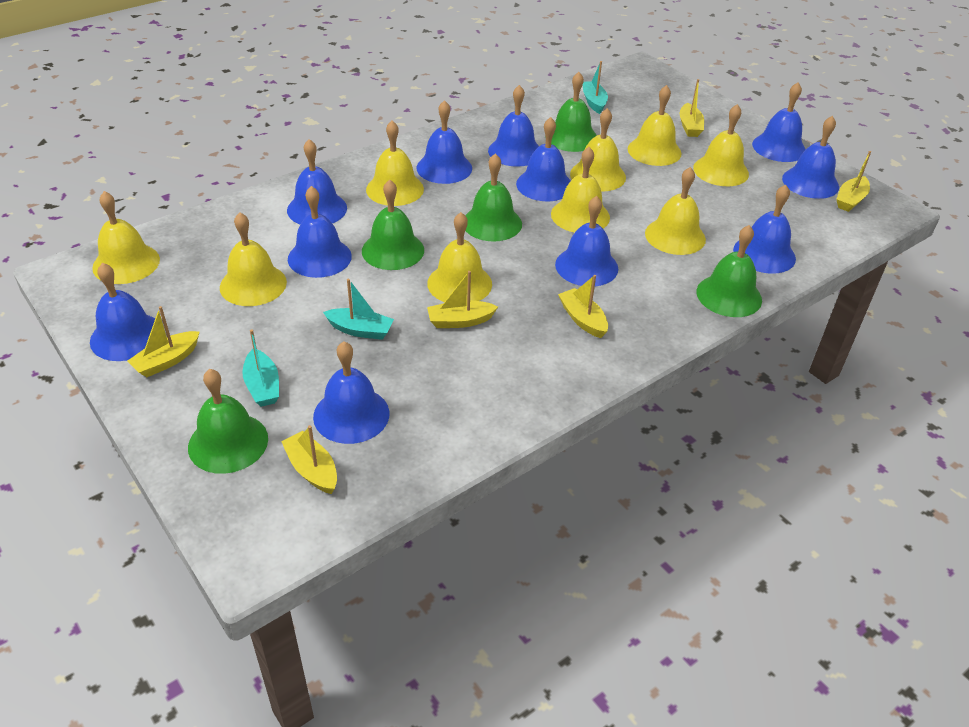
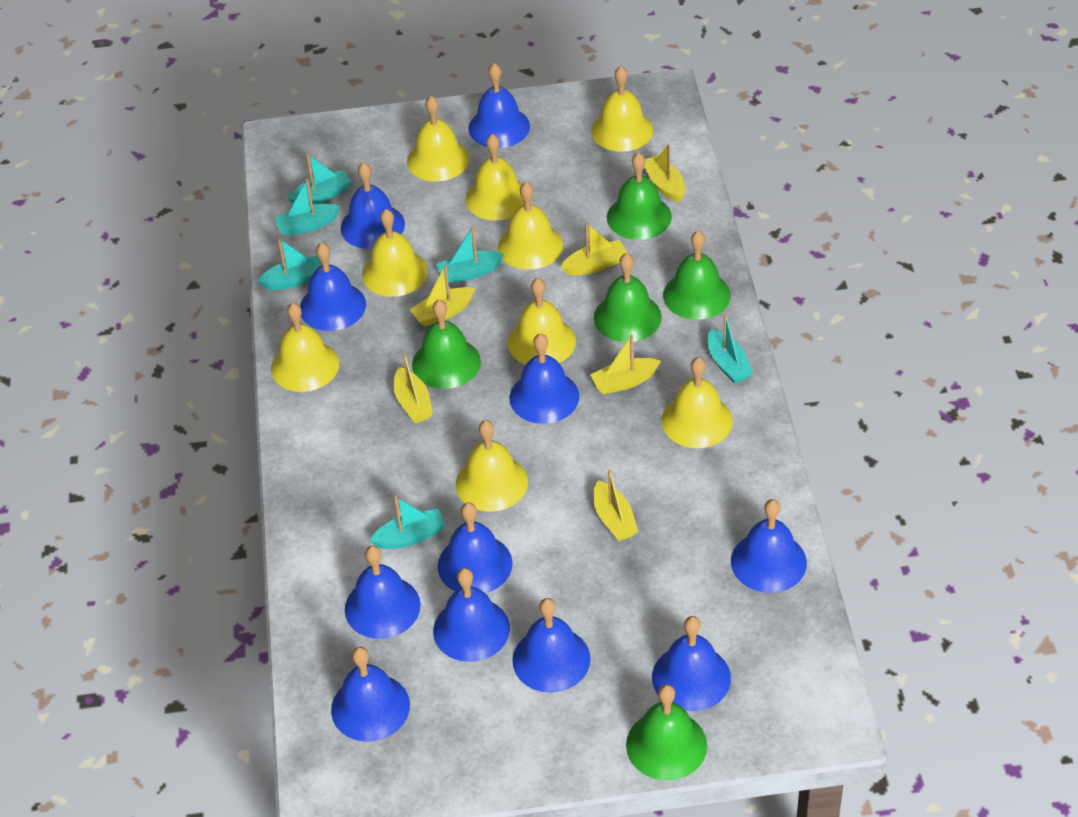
turquoise boat: 3 -> 6

